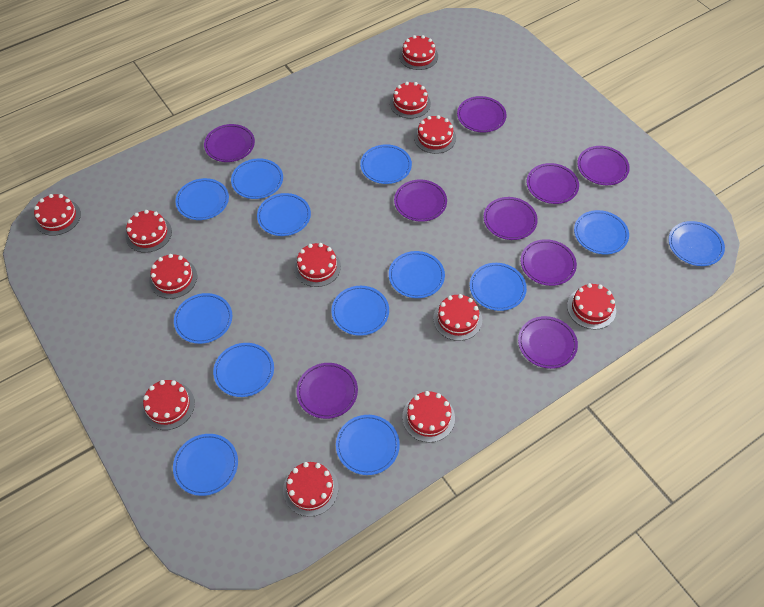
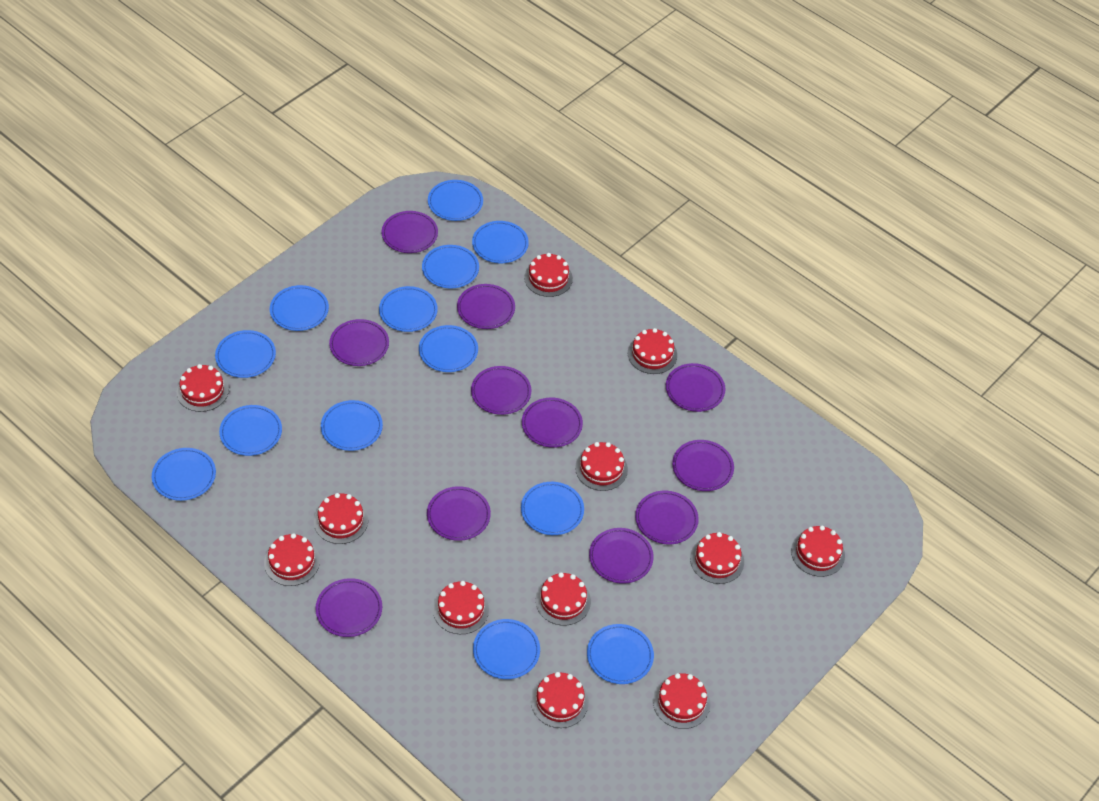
purple plate: 9 -> 11

